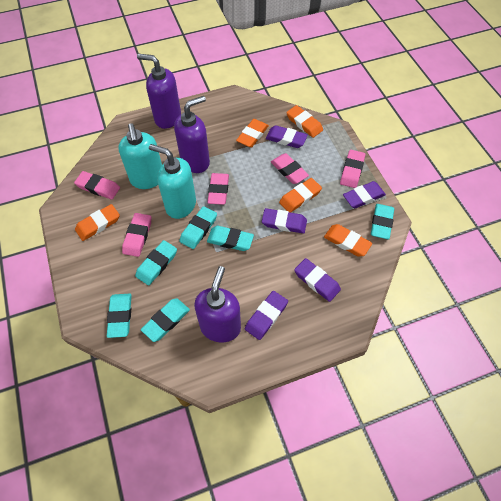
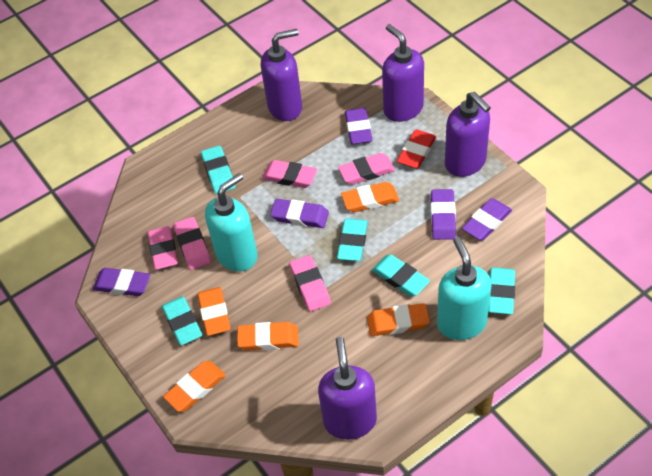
purple soap dispenser: 3 -> 4
red eraser: 0 -> 1
turquoise eraser: 6 -> 5

